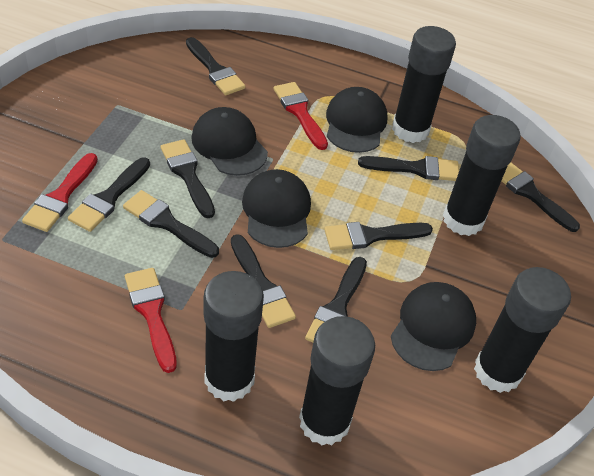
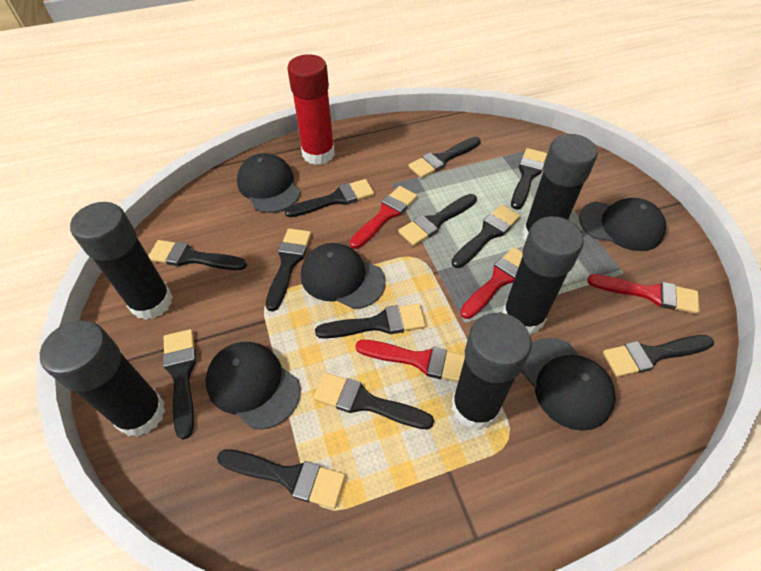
black brush: 9 -> 12
black cap: 4 -> 5
red brush: 3 -> 4
red glue stick: 0 -> 1

